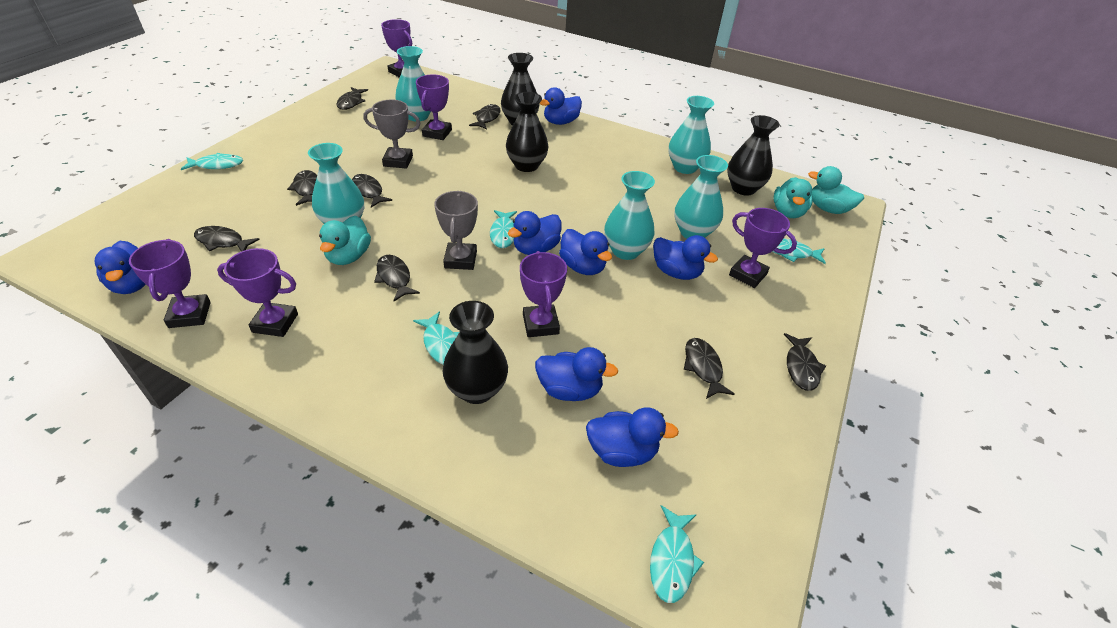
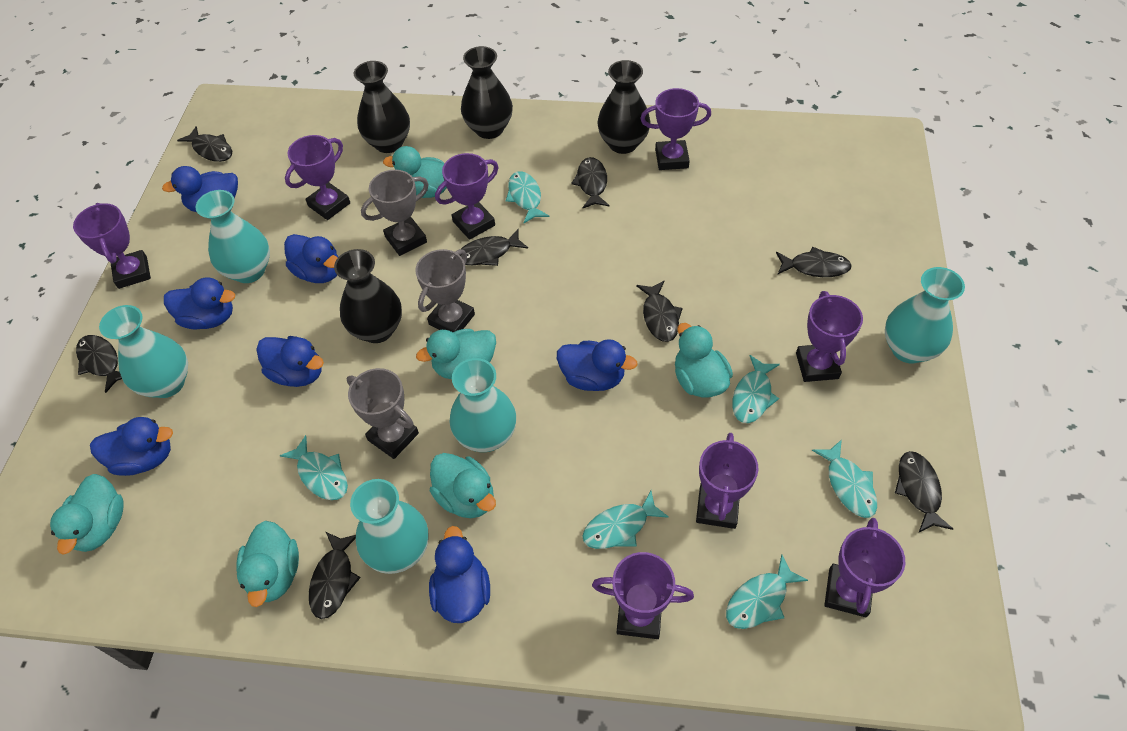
grey trophy: 2 -> 3
purple trophy: 6 -> 8
turquoise duck: 3 -> 6
turquoise fish: 5 -> 6

